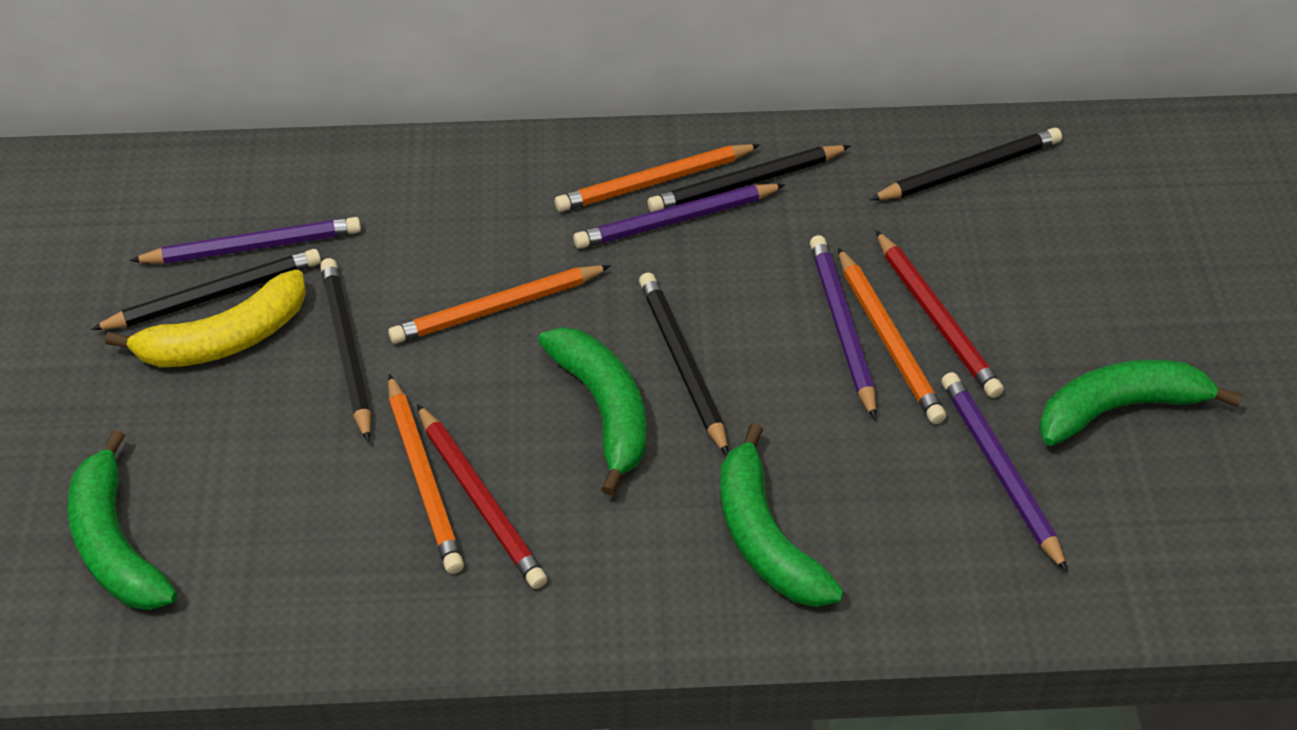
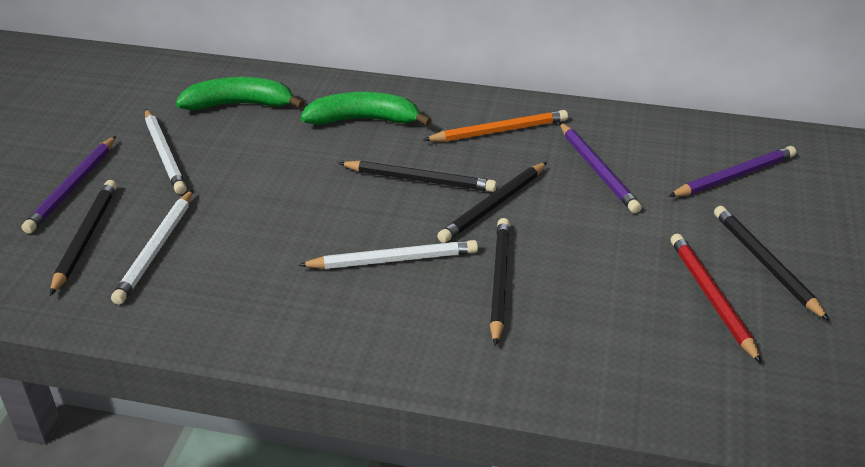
green banana: 4 -> 2
orange pencil: 4 -> 1
purple pencil: 4 -> 3
red pencil: 2 -> 1
white pencil: 0 -> 3
yellow banana: 1 -> 0

